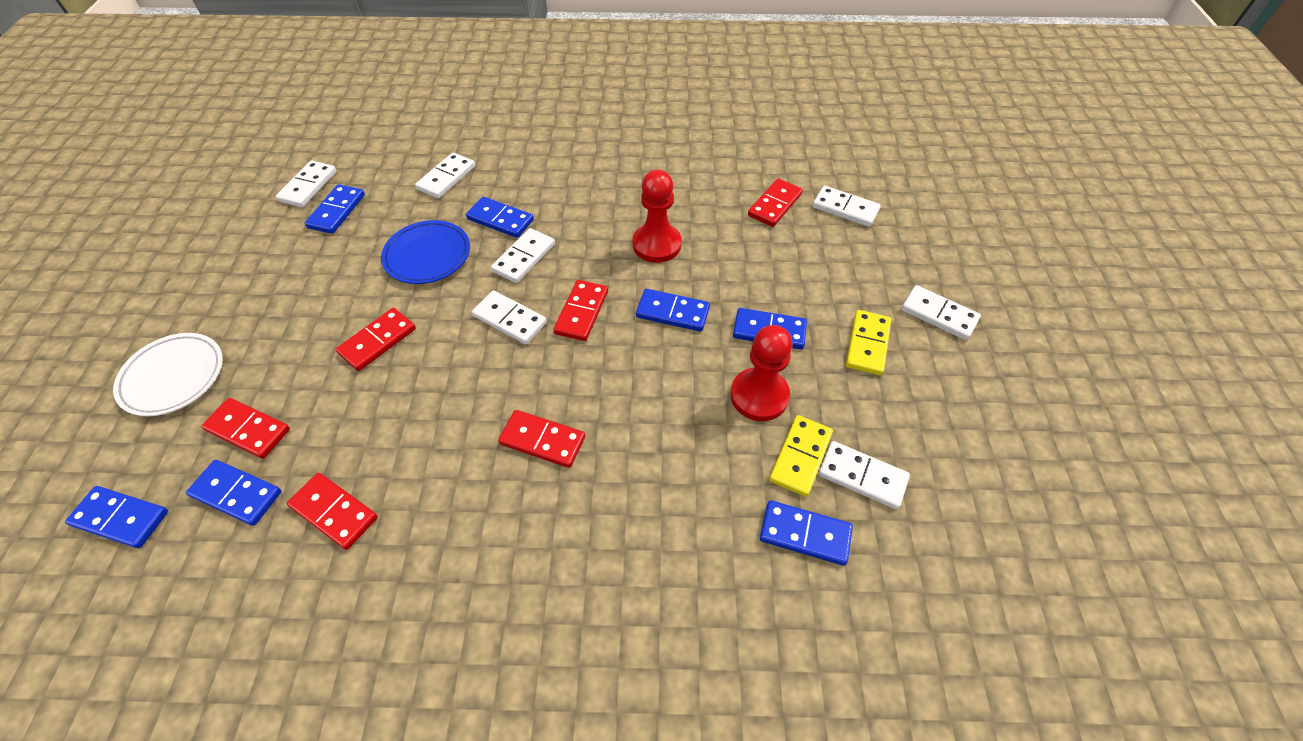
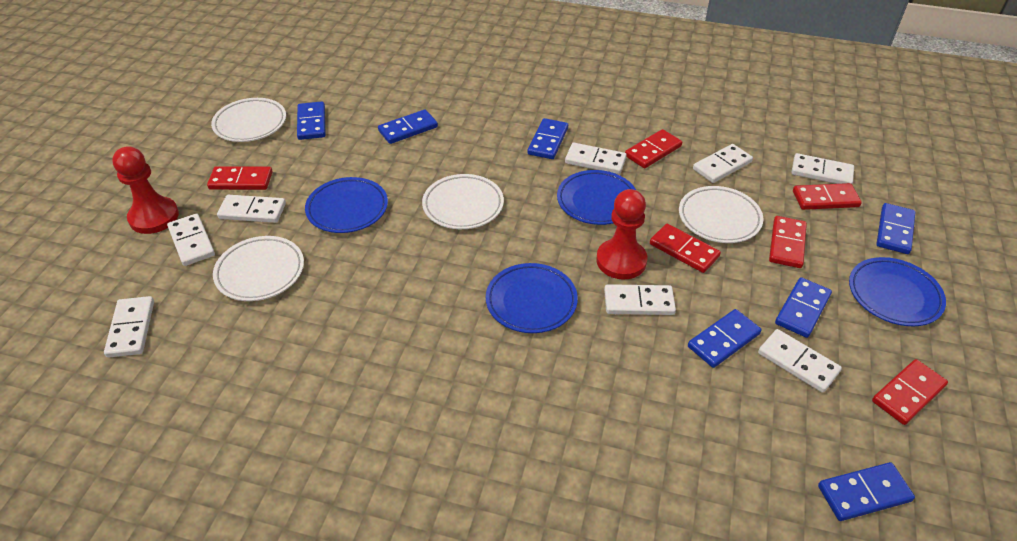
blue plate: 1 -> 4
white domino: 7 -> 8
white plate: 1 -> 4
yellow domino: 2 -> 0

